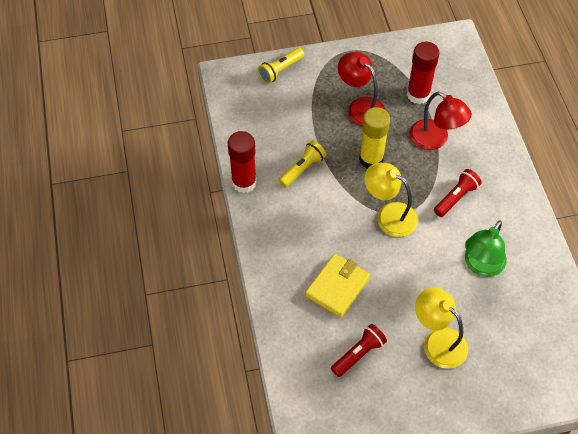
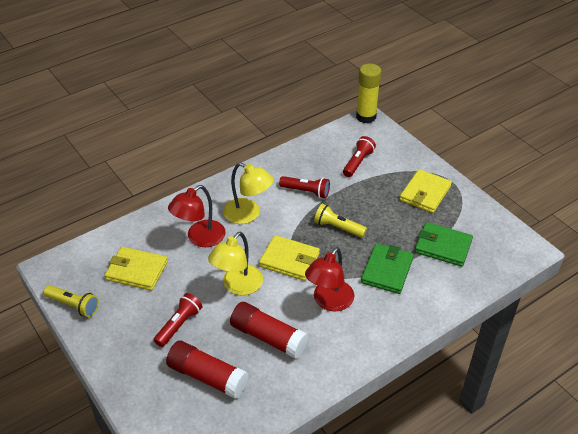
green lamp: 1 -> 0
green wallet: 0 -> 2
red flashlight: 2 -> 3
yellow wallet: 1 -> 3

